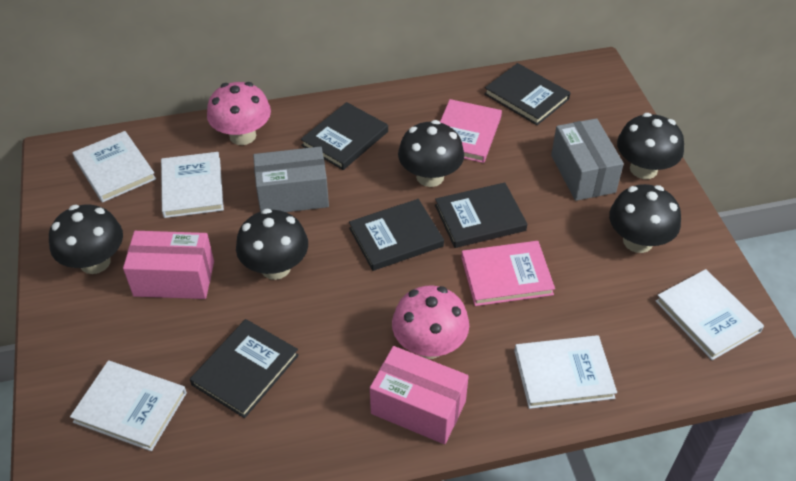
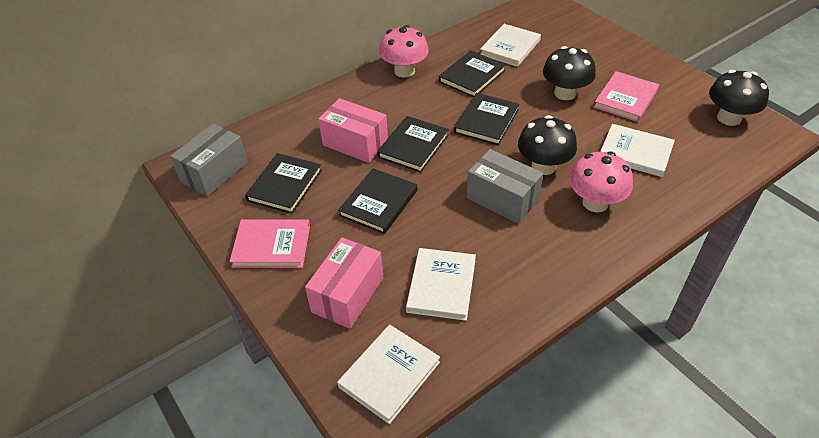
black mushroom: 5 -> 3
white book: 5 -> 4

